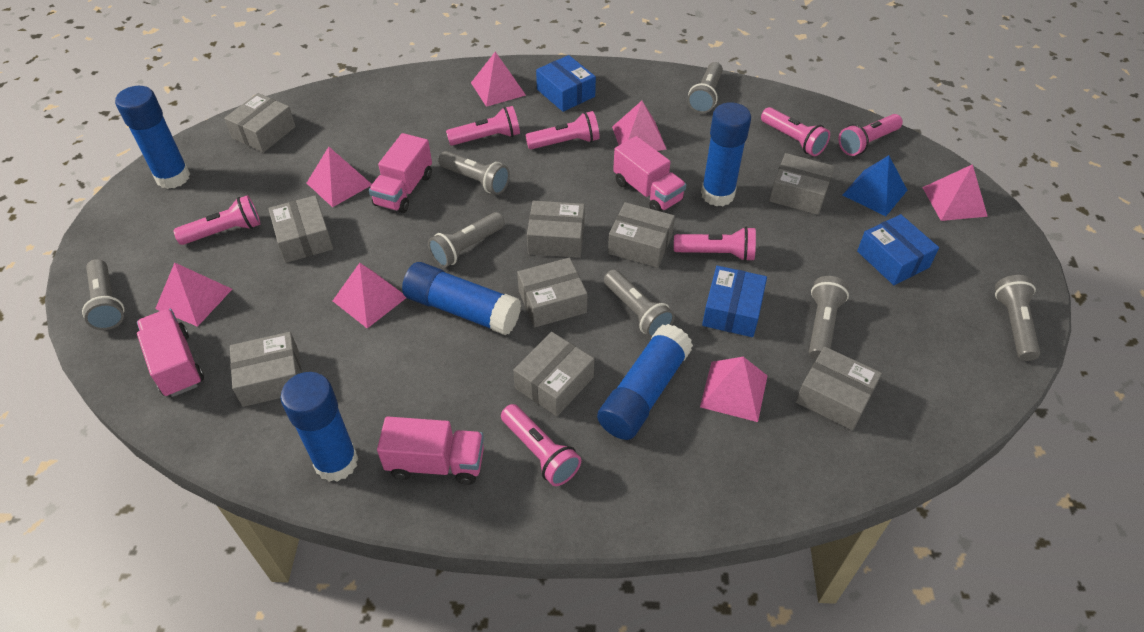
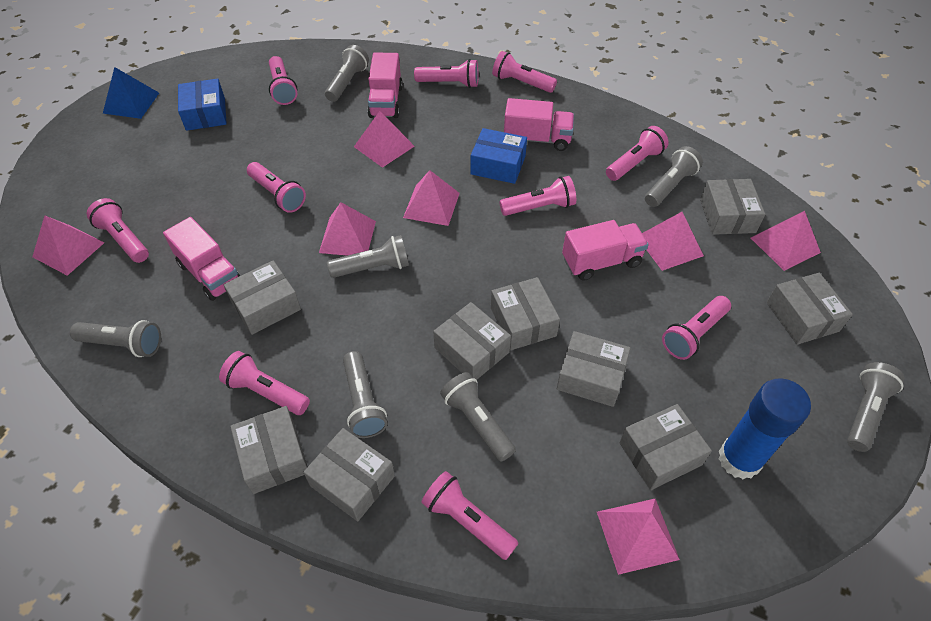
blue box: 3 -> 2
blue glue stick: 5 -> 1
pink flashlight: 7 -> 10

